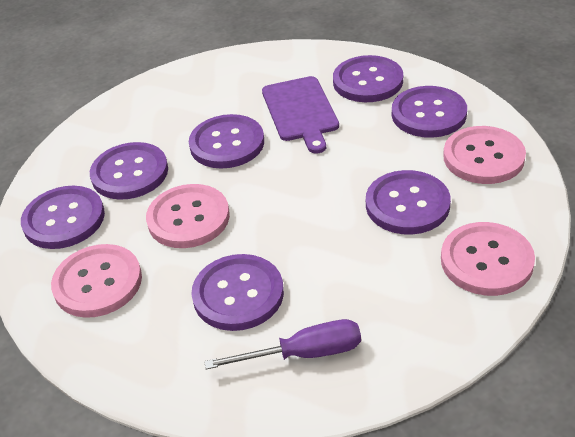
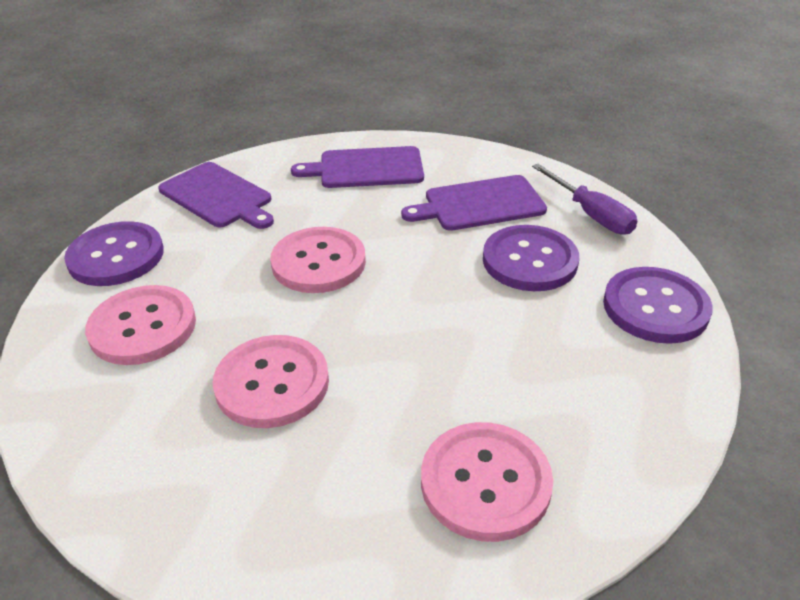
purple button: 7 -> 3
purple cutting board: 1 -> 3

